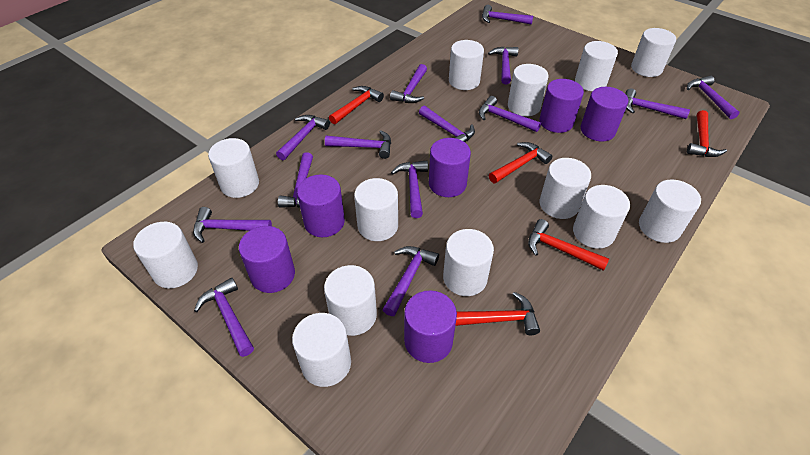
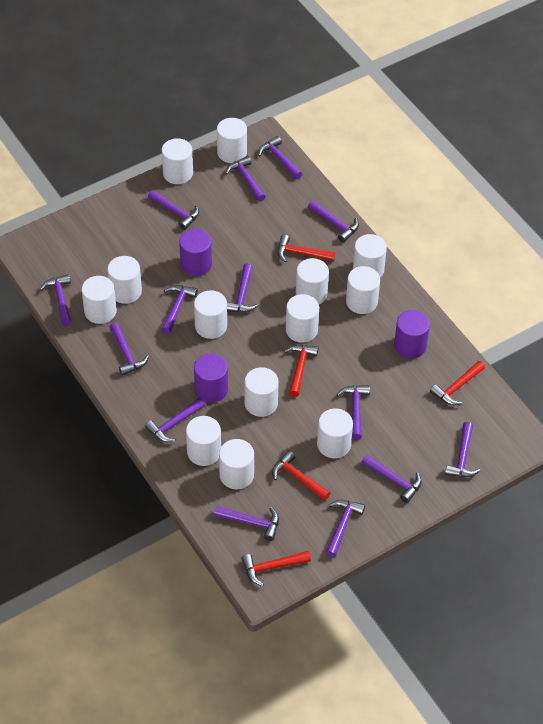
purple cylinder: 6 -> 3

